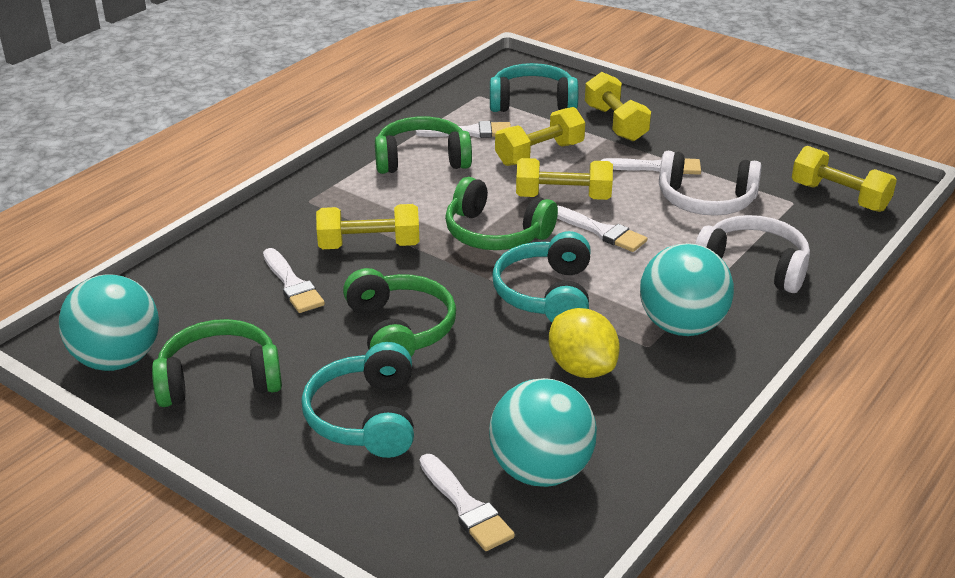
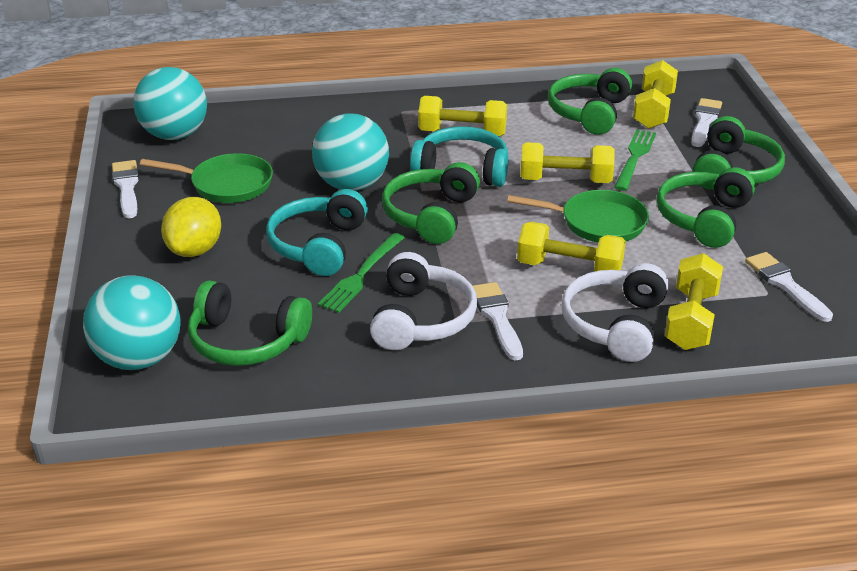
green fork: 0 -> 2
green headphones: 4 -> 5
green pan: 0 -> 2
turquoise headphones: 3 -> 2
white brush: 5 -> 4

